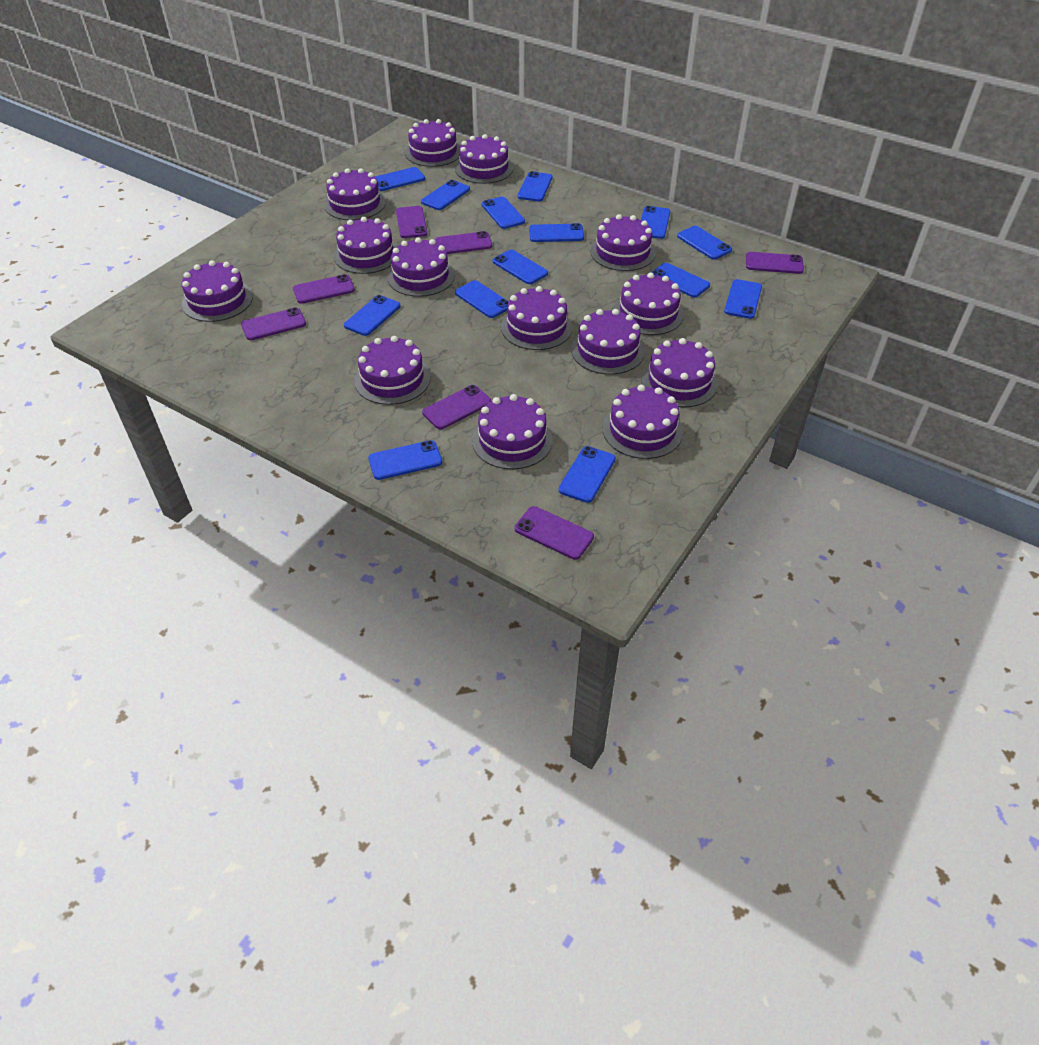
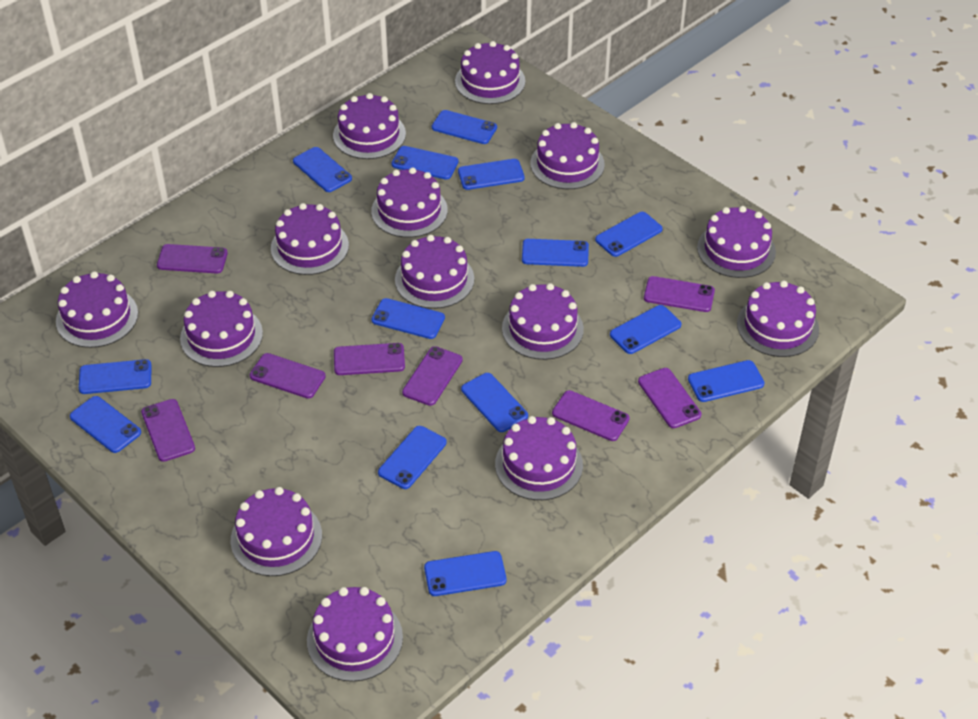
purple phone: 7 -> 8

